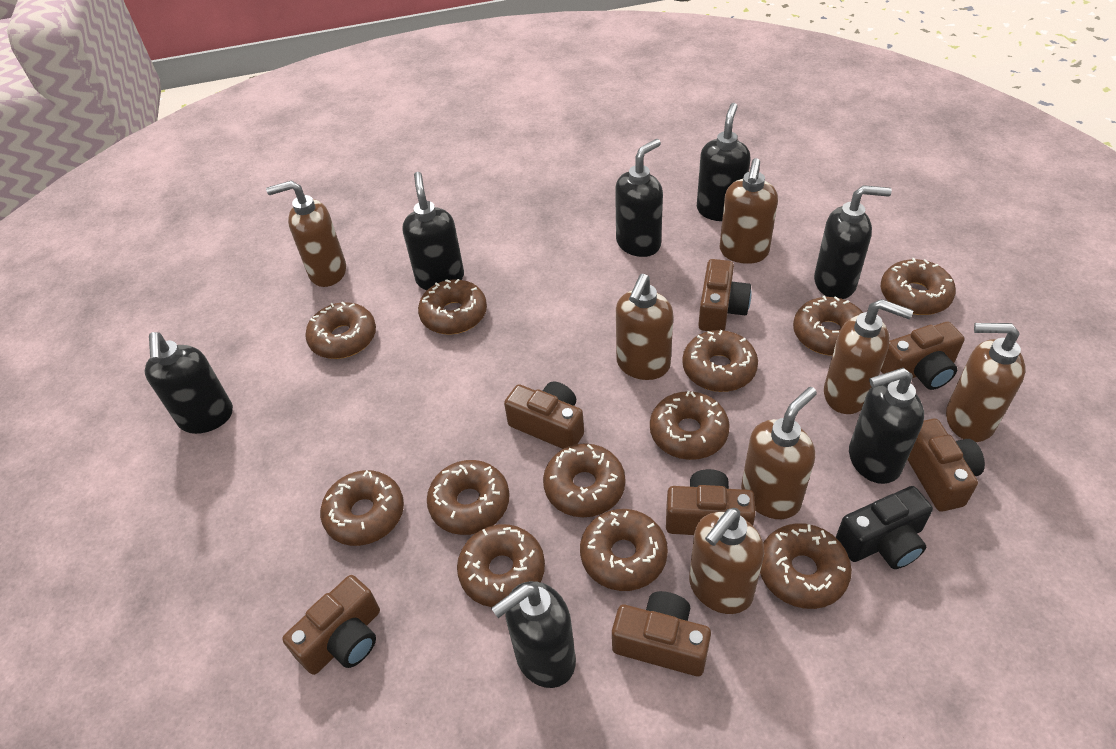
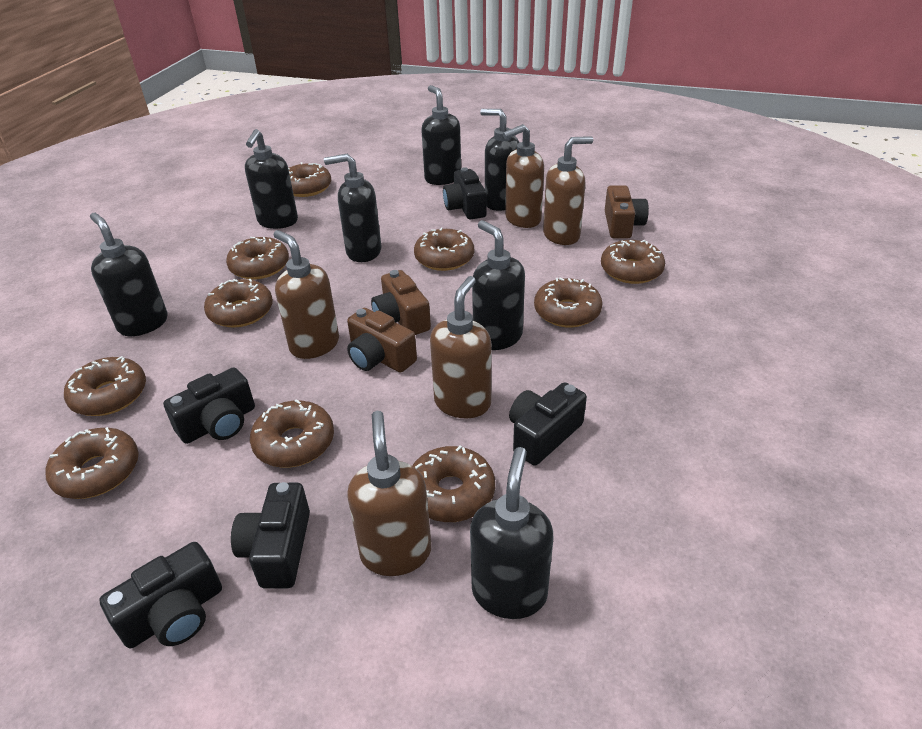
black camera: 1 -> 5
brown camera: 7 -> 3
brown donut: 12 -> 10
brown soap dispenser: 7 -> 5

